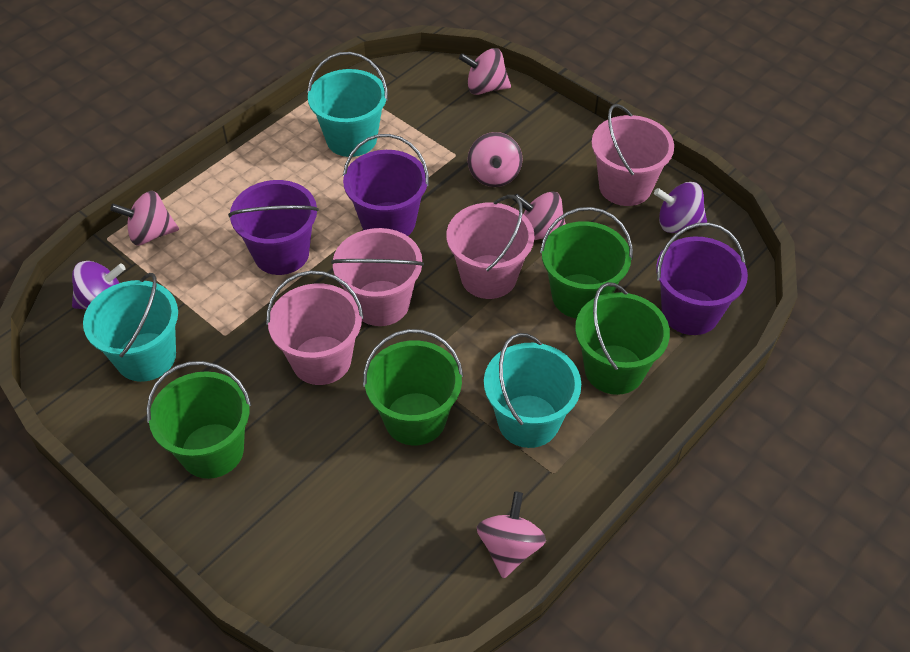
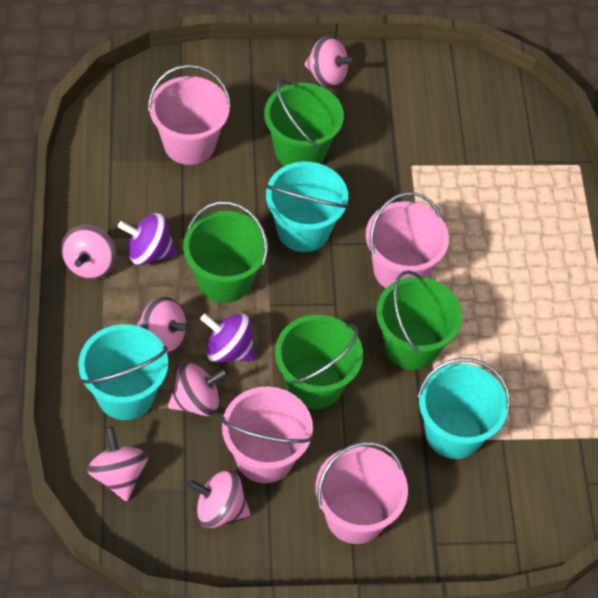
pink spinning top: 5 -> 6
purple bucket: 3 -> 0

